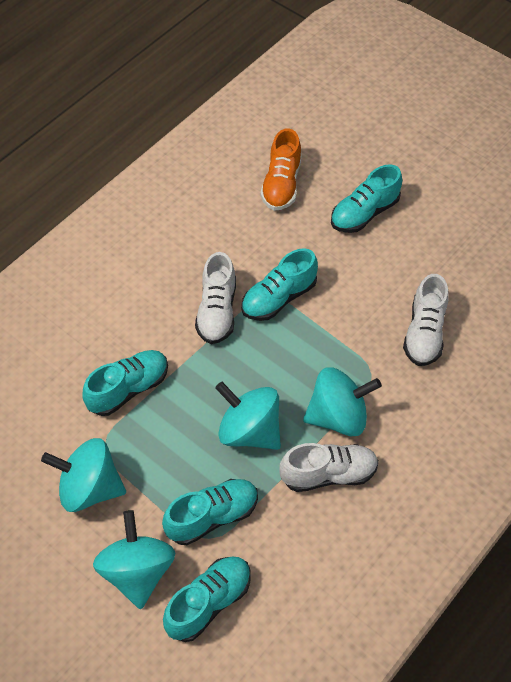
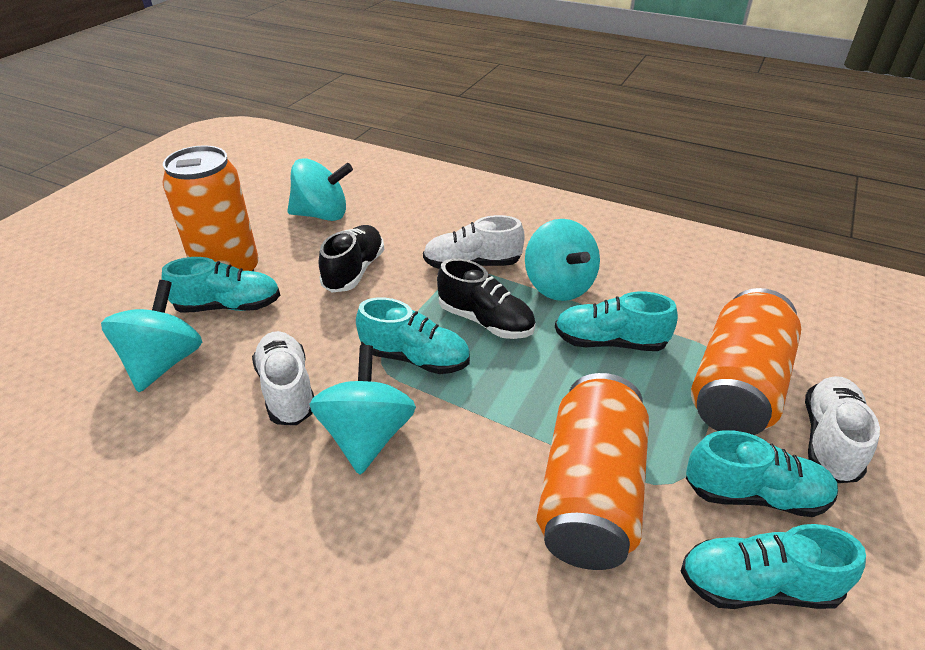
black shoe: 0 -> 2
orange can: 0 -> 3
orange shoe: 1 -> 0

